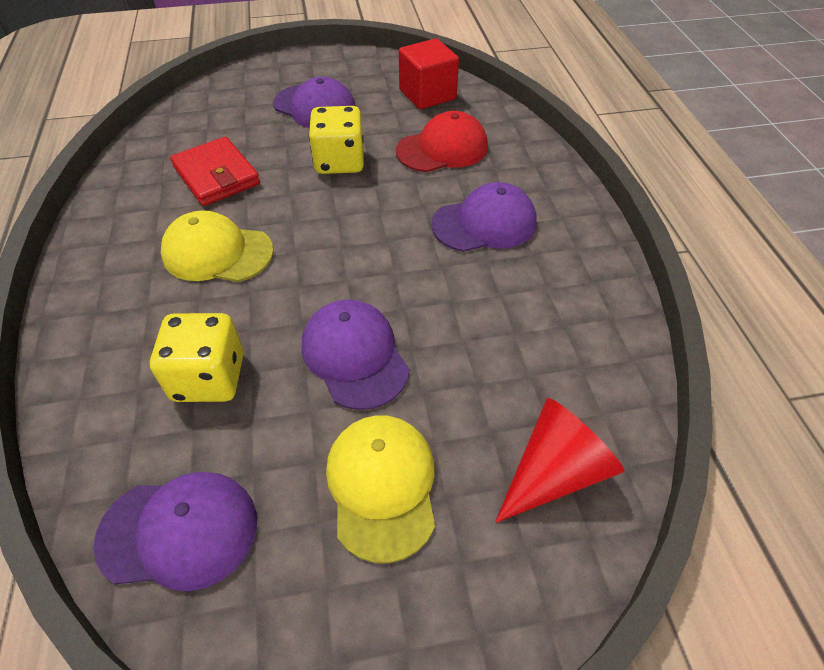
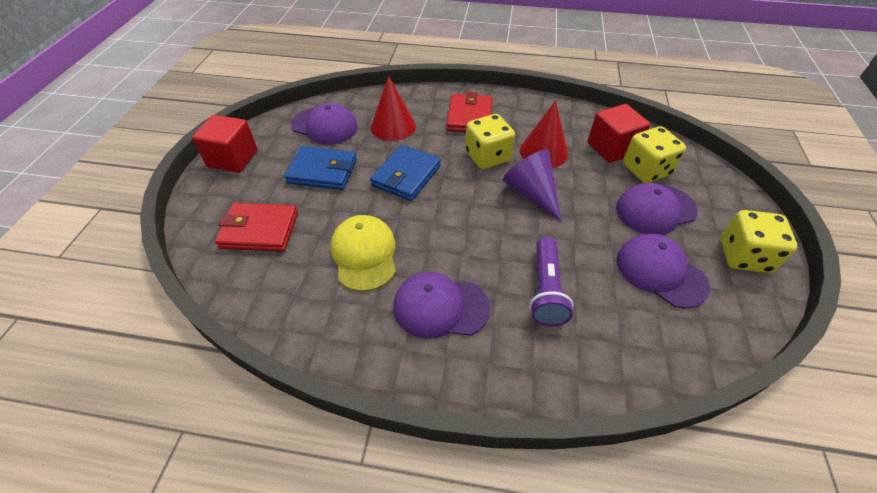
blue wallet: 0 -> 2
purple cone: 0 -> 1
purple flashlight: 0 -> 1
red cap: 1 -> 0
red cone: 1 -> 2
red cube: 1 -> 2
red wallet: 1 -> 2
yellow cap: 2 -> 1
yellow dice: 2 -> 3

